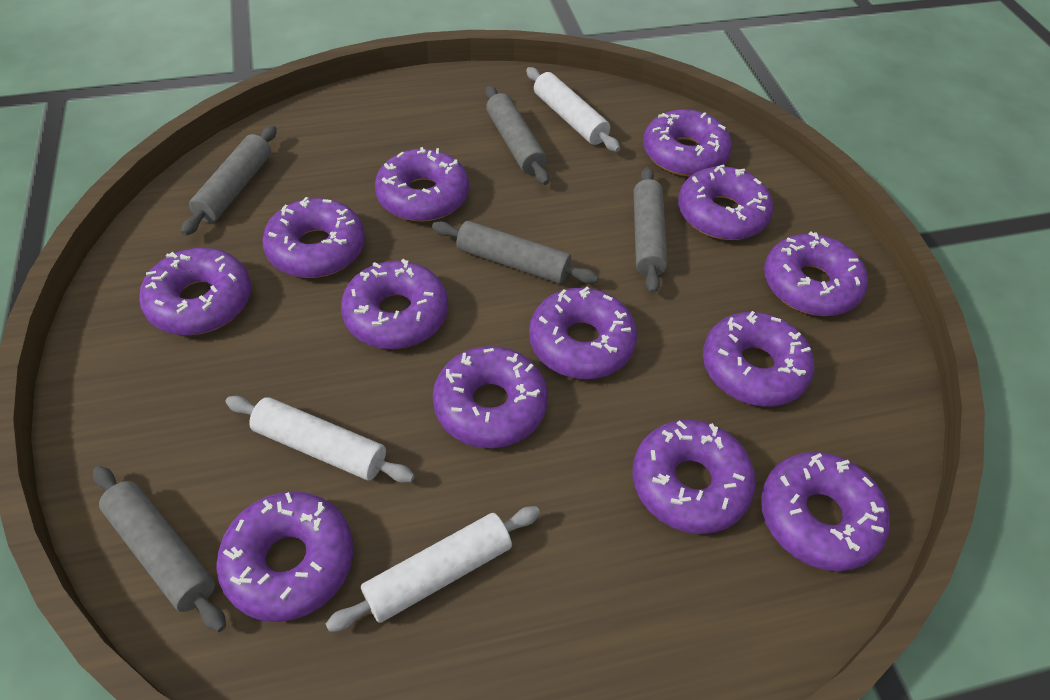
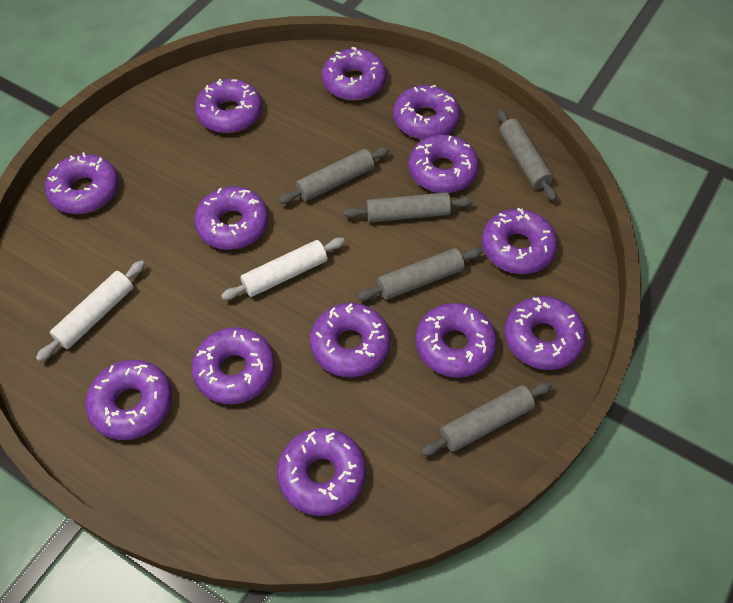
white rolling pin: 3 -> 2

